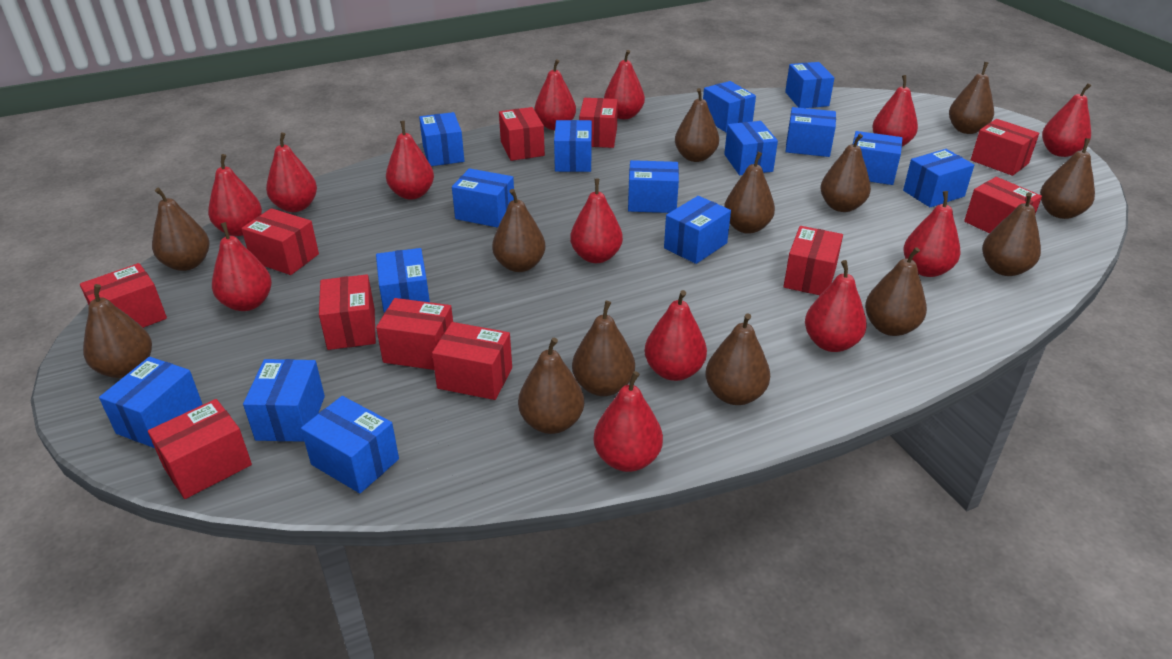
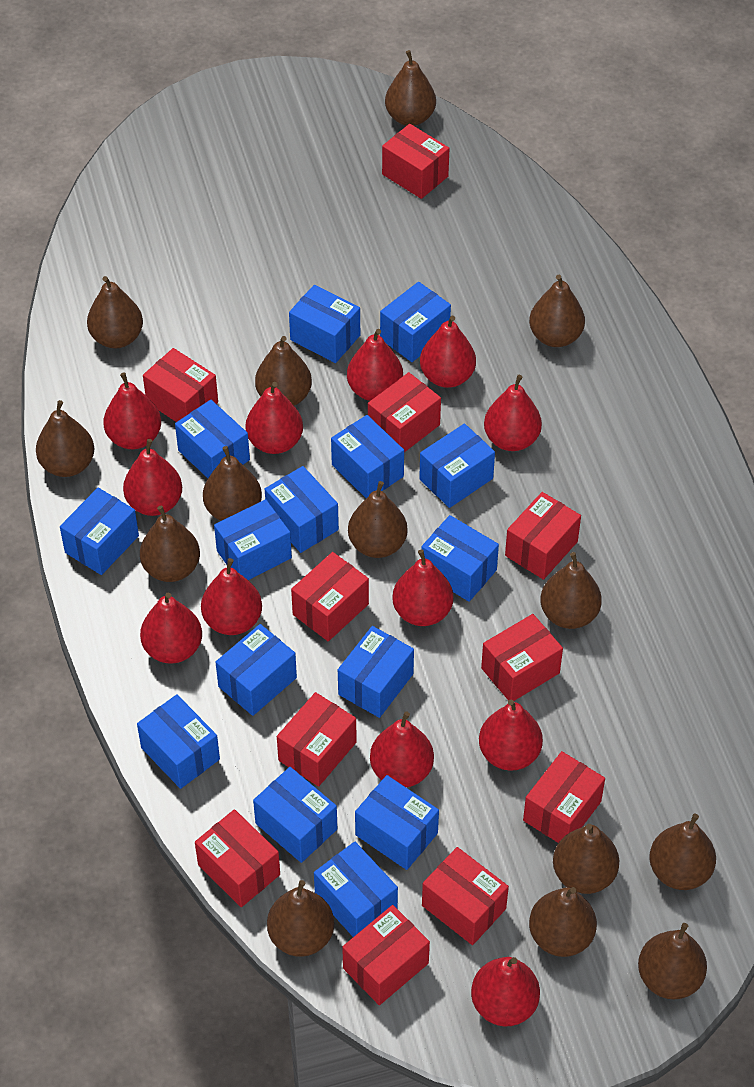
brown pear: 13 -> 14
red pear: 13 -> 12

